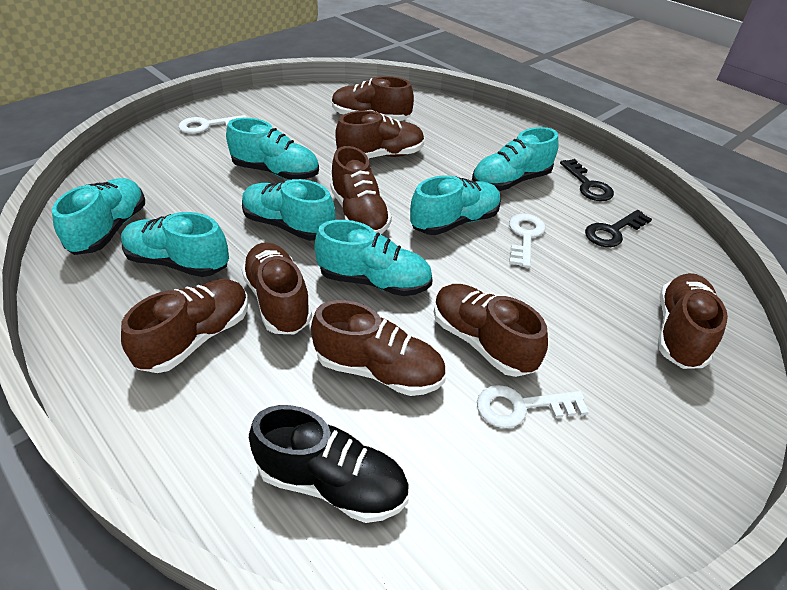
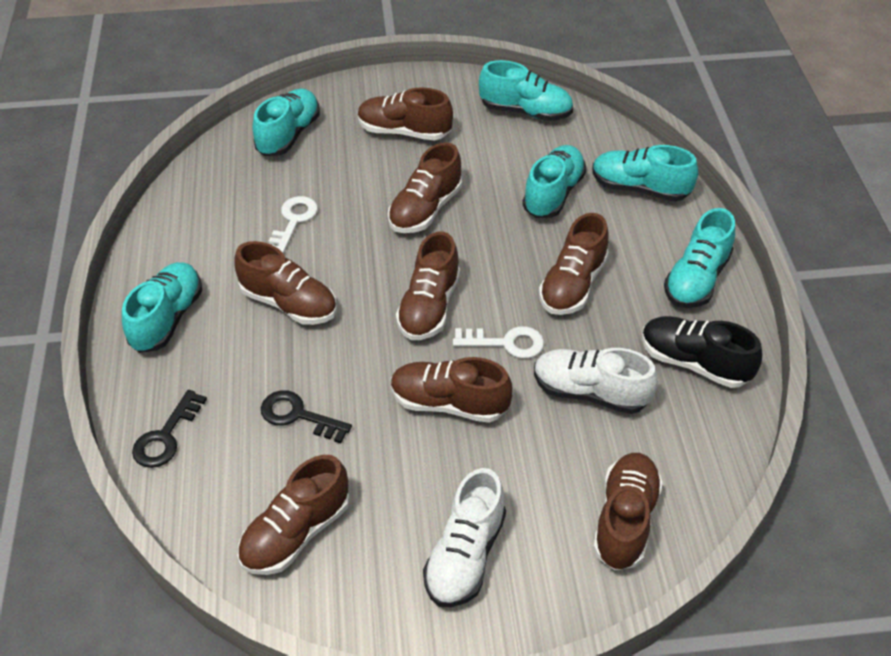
turquoise shoe: 7 -> 6
white key: 3 -> 2
white shoe: 0 -> 2

